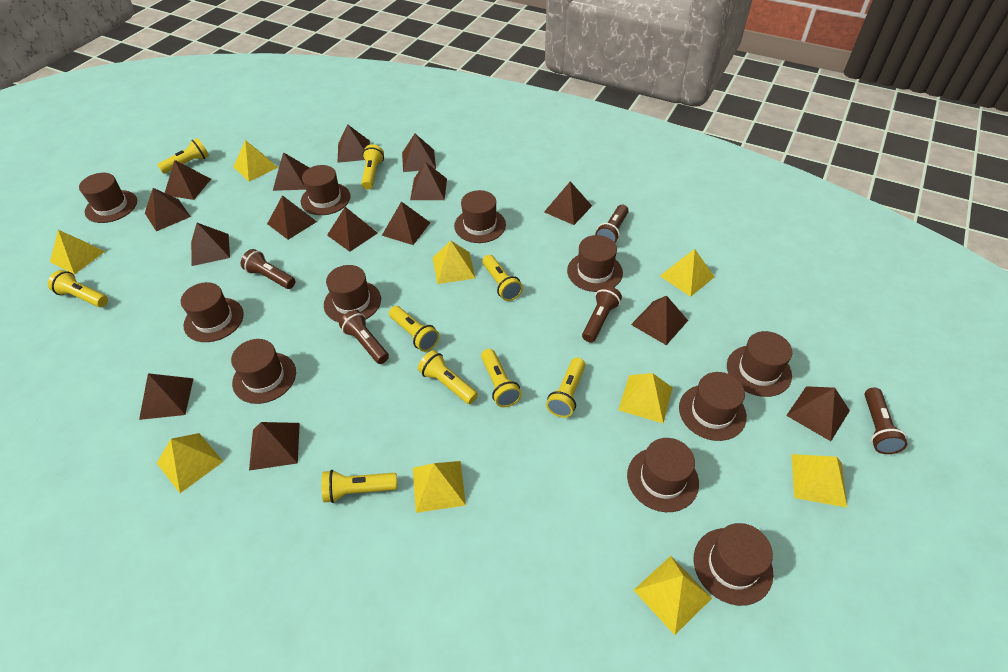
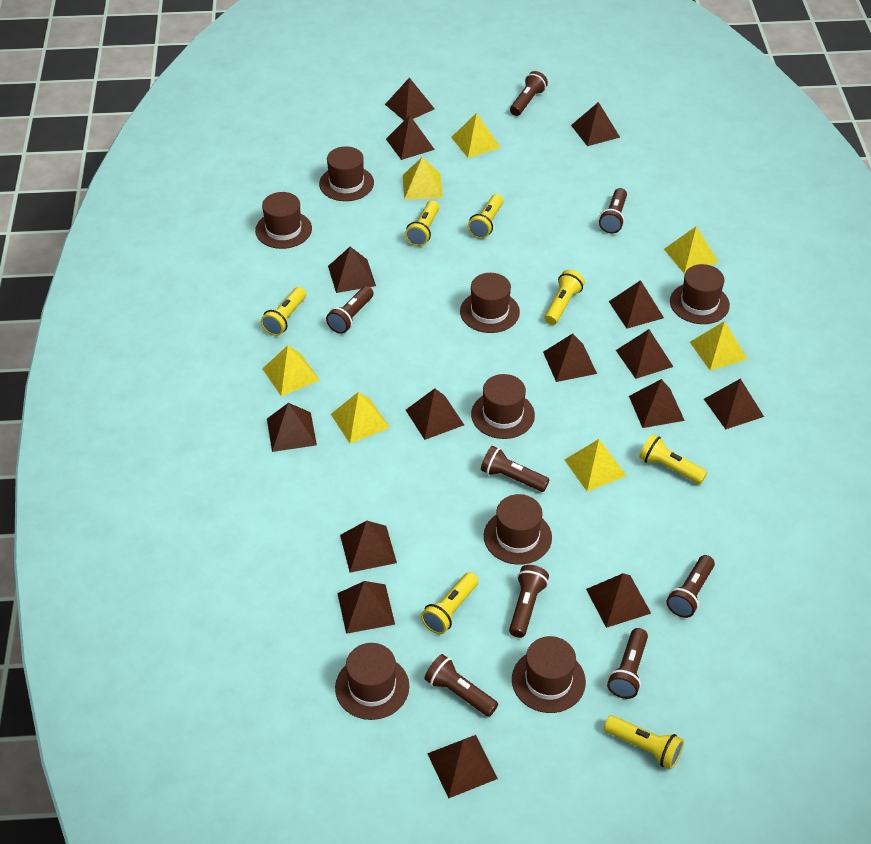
brown flashlight: 5 -> 8
brown hat: 11 -> 8
yellow flashlight: 9 -> 7
yellow pyramid: 9 -> 7

